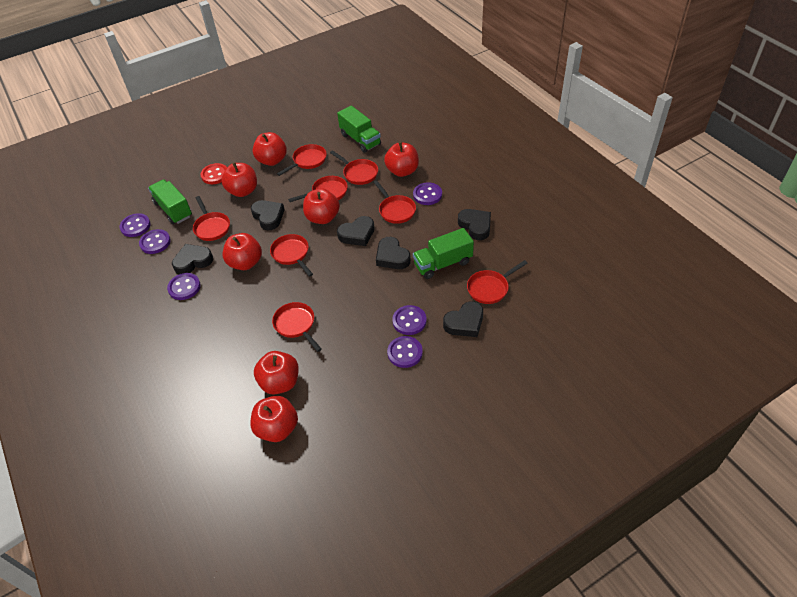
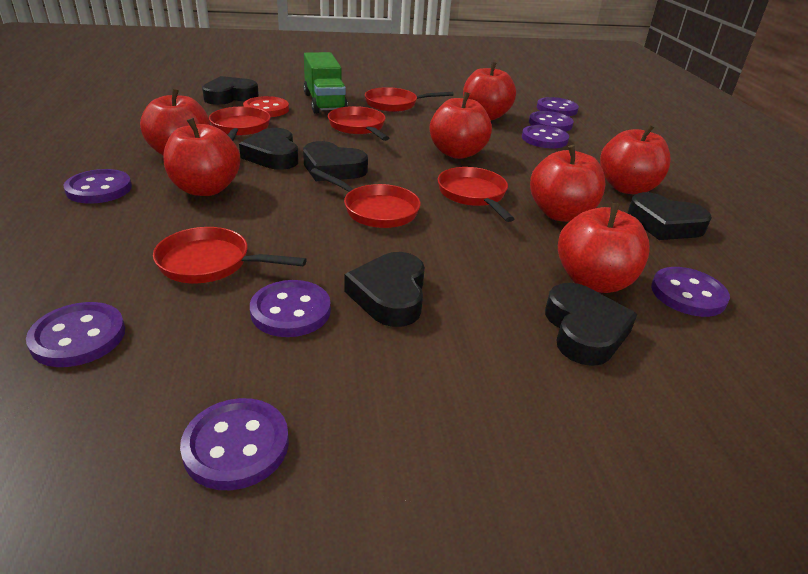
green truck: 3 -> 1
purple button: 6 -> 8
red pan: 8 -> 6

